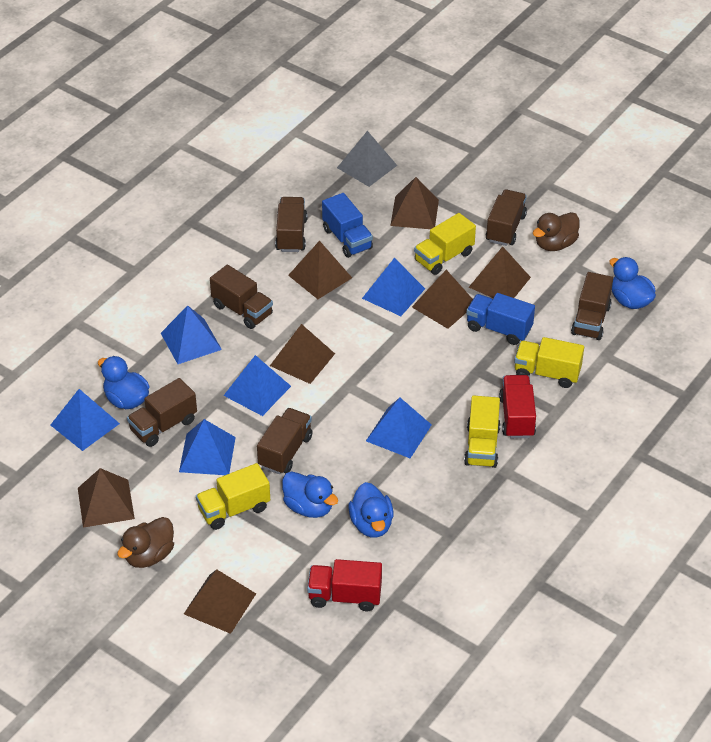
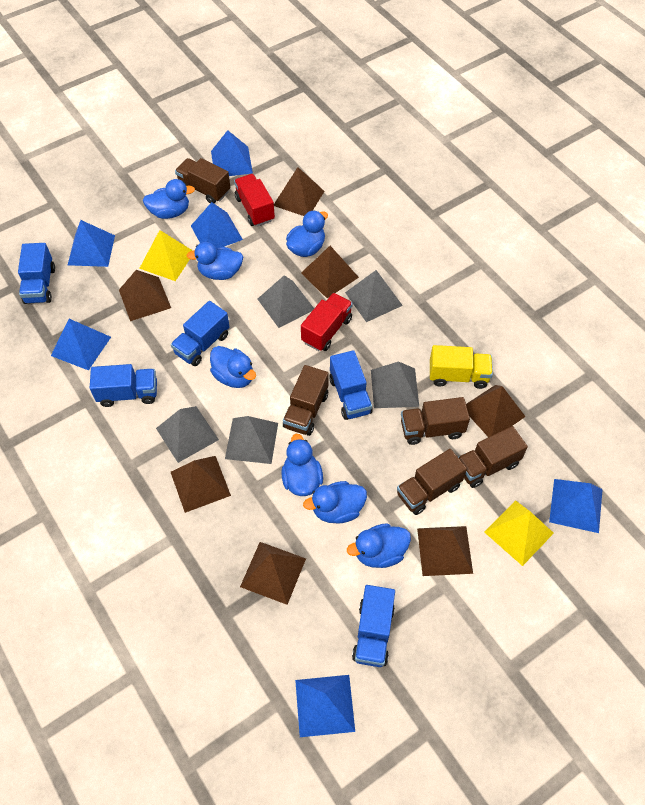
blue duck: 4 -> 7
blue truck: 2 -> 5
brown duck: 2 -> 0
brown truck: 6 -> 5
grey pyramid: 1 -> 5
yellow pyramid: 0 -> 2
yellow truck: 4 -> 1

